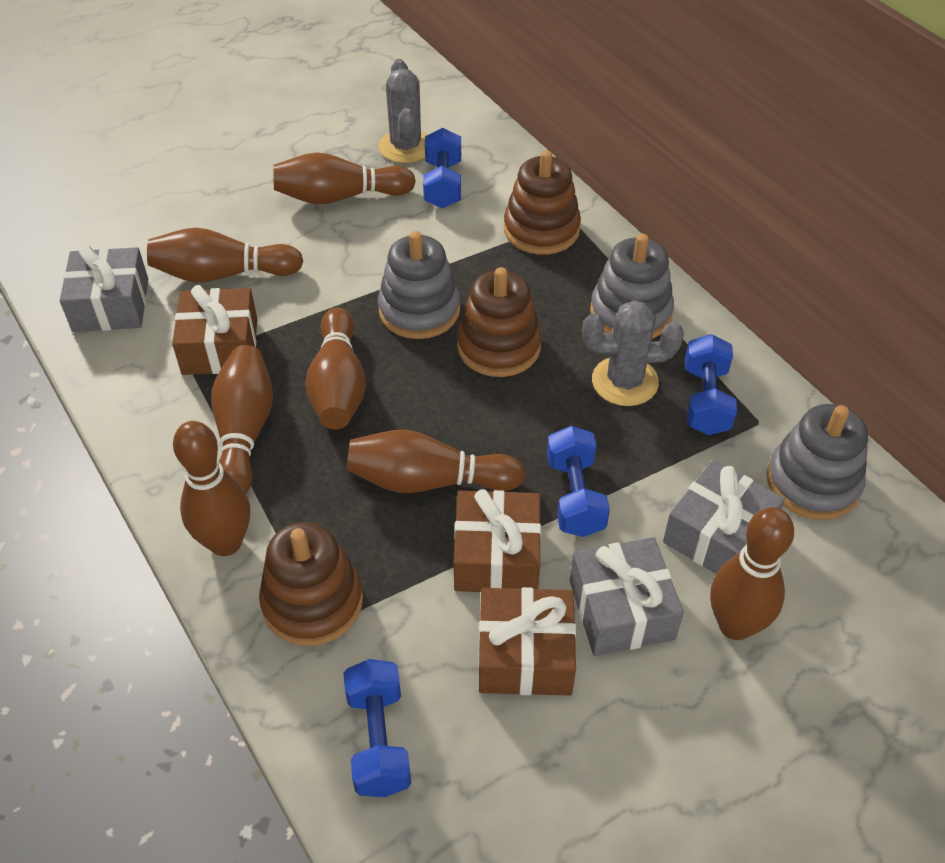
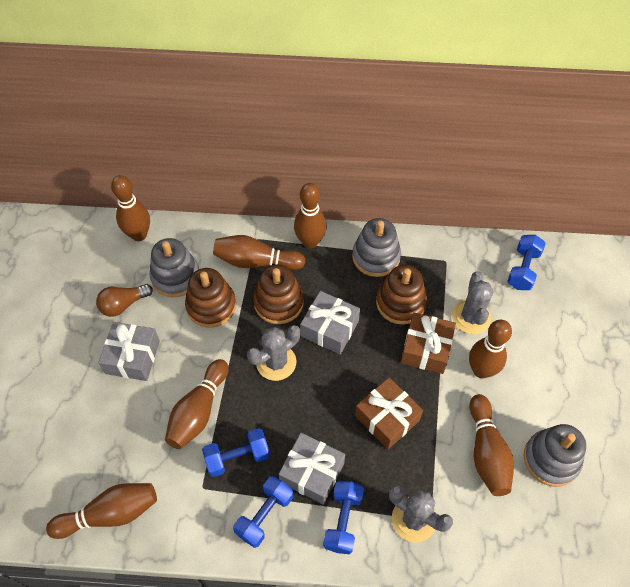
brown gift: 3 -> 2
brown light bulb: 0 -> 1
grey cactus: 2 -> 3

